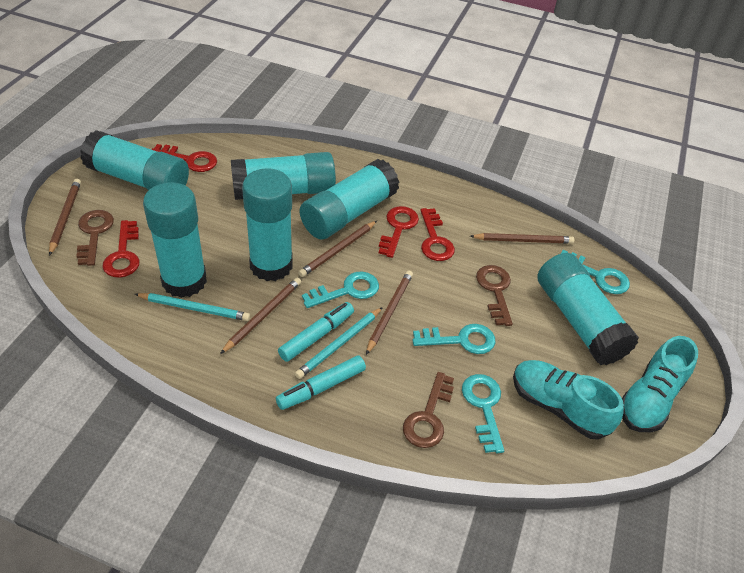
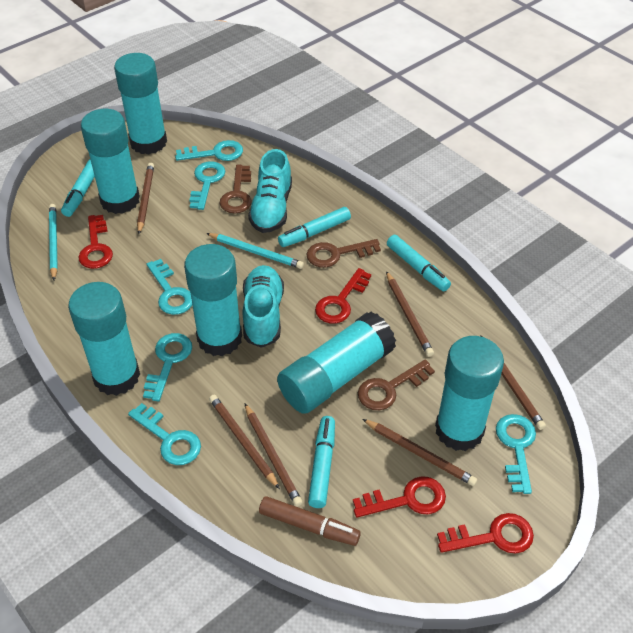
brown marker: 0 -> 1
brown pencil: 5 -> 6
turquoise key: 4 -> 6
turquoise marker: 2 -> 4

